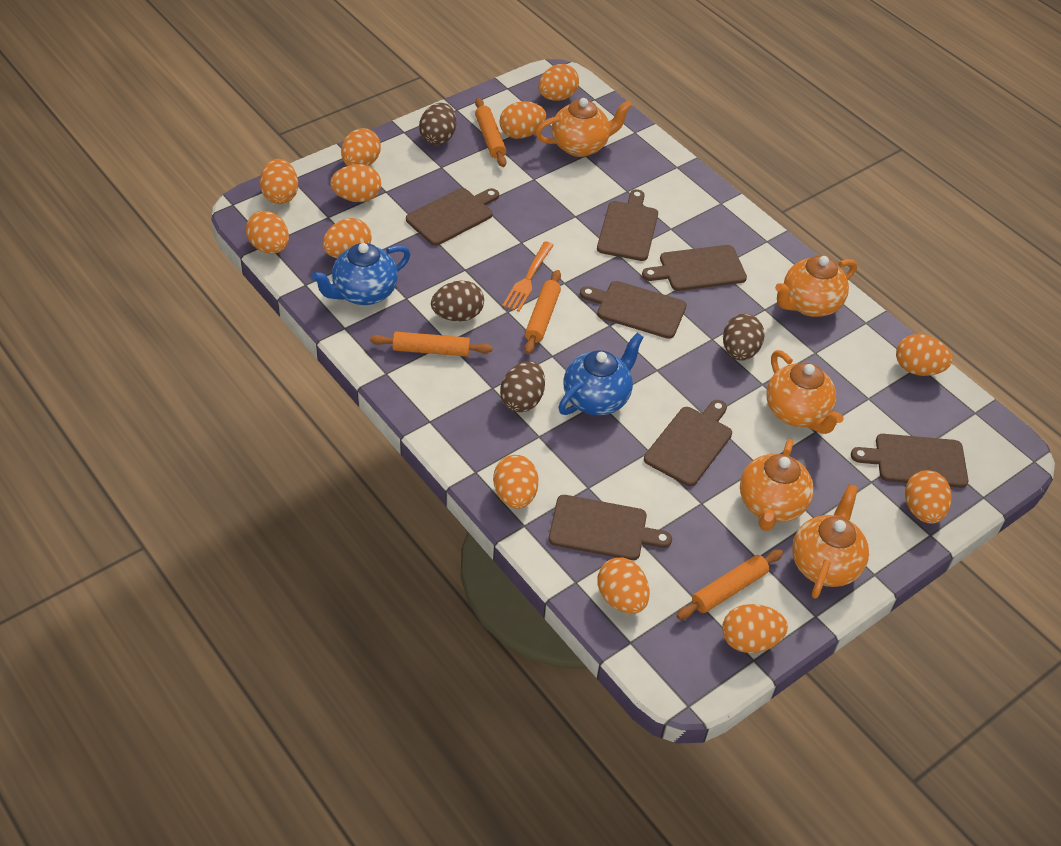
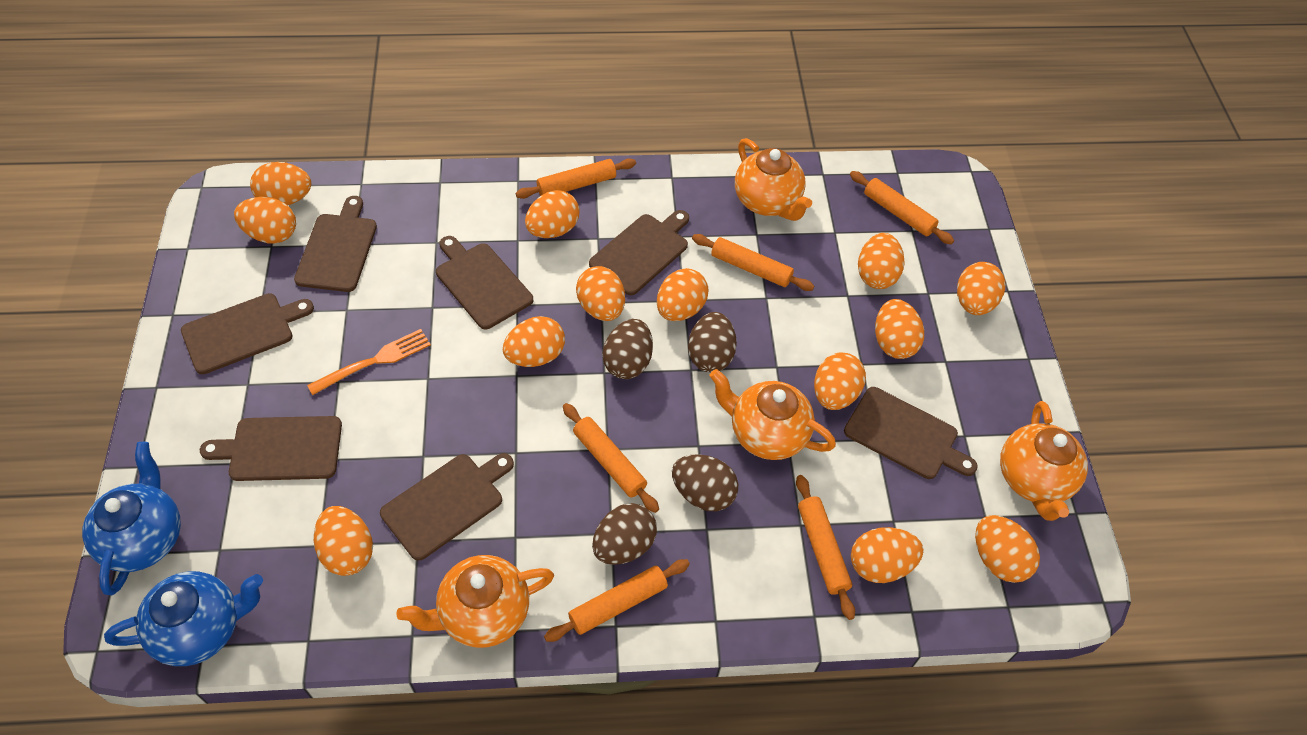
orange egg: 12 -> 13
orange rolling pin: 4 -> 6
orange teapot: 5 -> 4

